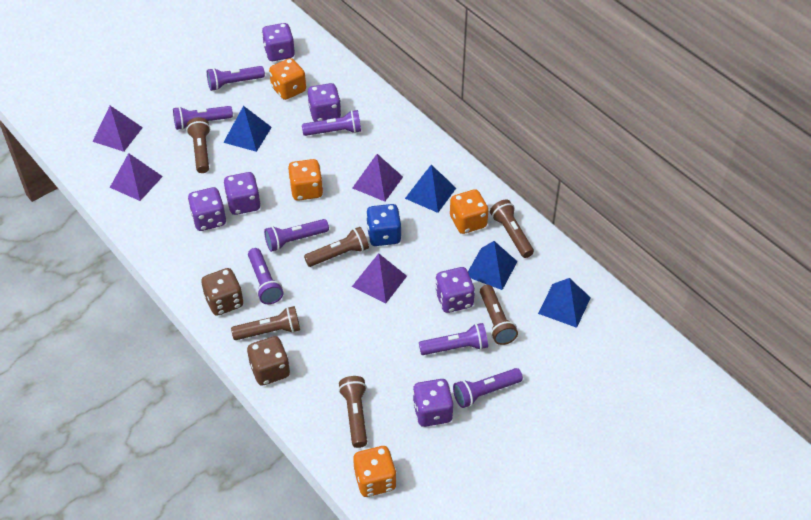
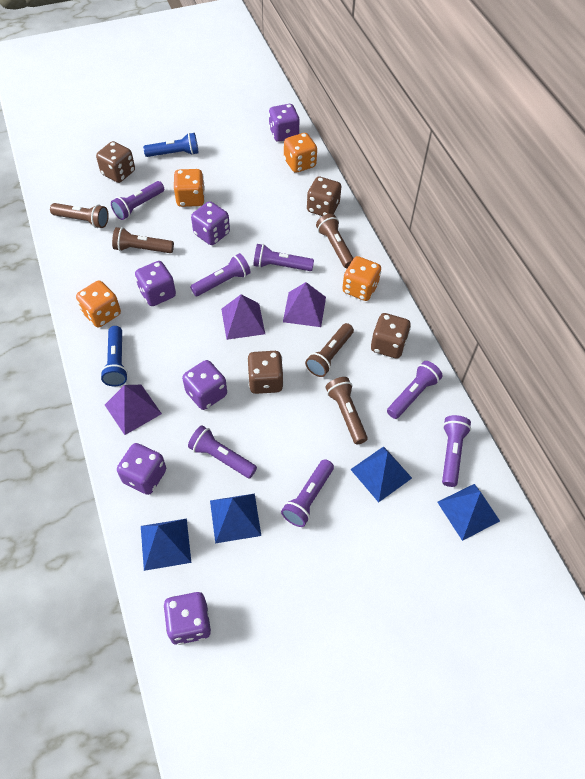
blue dice: 1 -> 0
blue flashlight: 0 -> 2
brown dice: 2 -> 4
brown flashlight: 6 -> 5
purple pyramid: 4 -> 3

